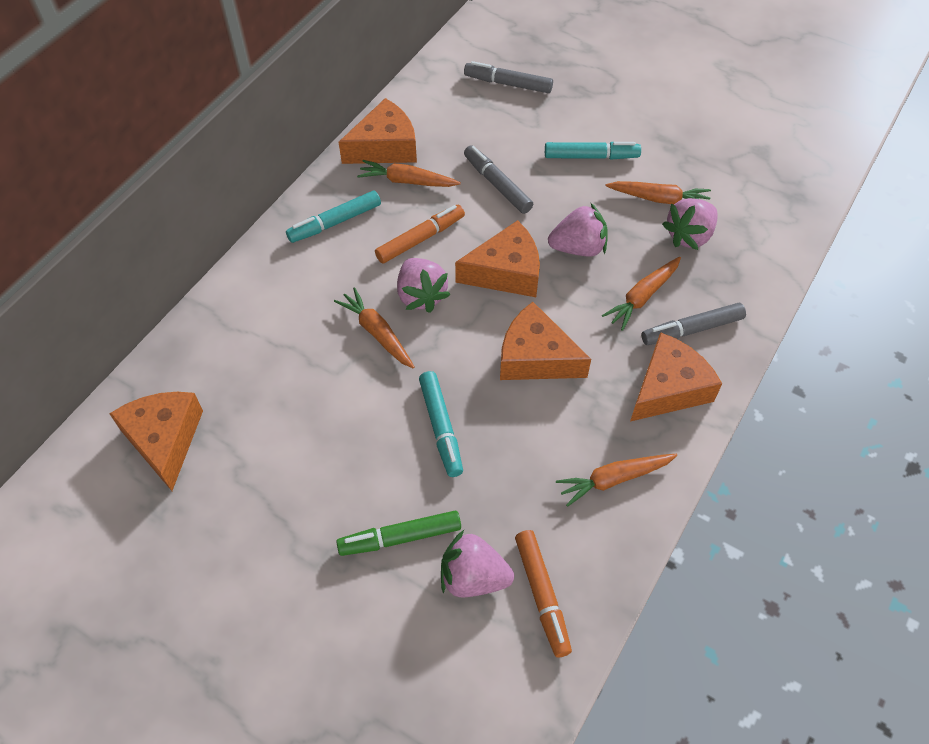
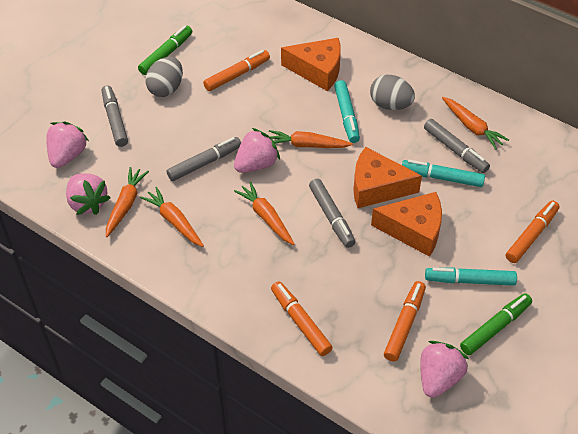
green marker: 1 -> 2
grey egg: 0 -> 2
grey marker: 3 -> 4
orange cheese: 5 -> 3
orange marker: 2 -> 4

